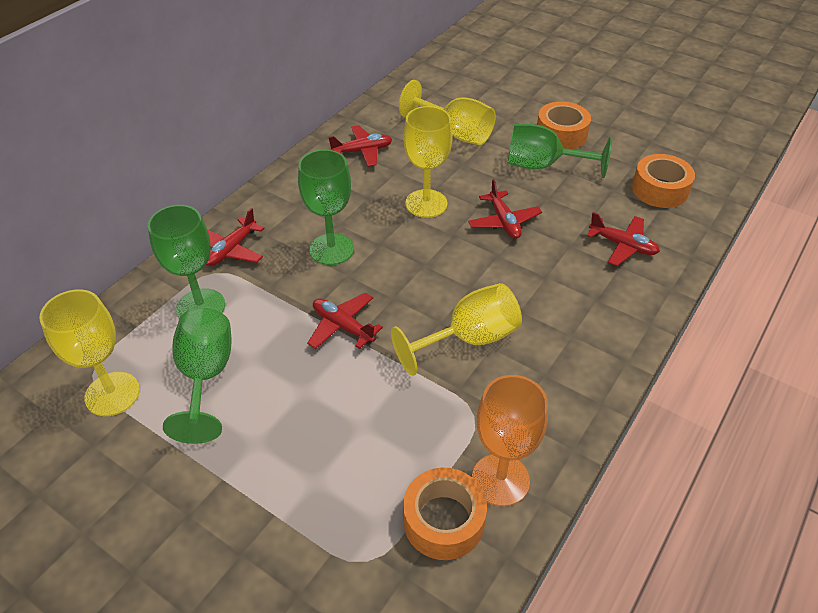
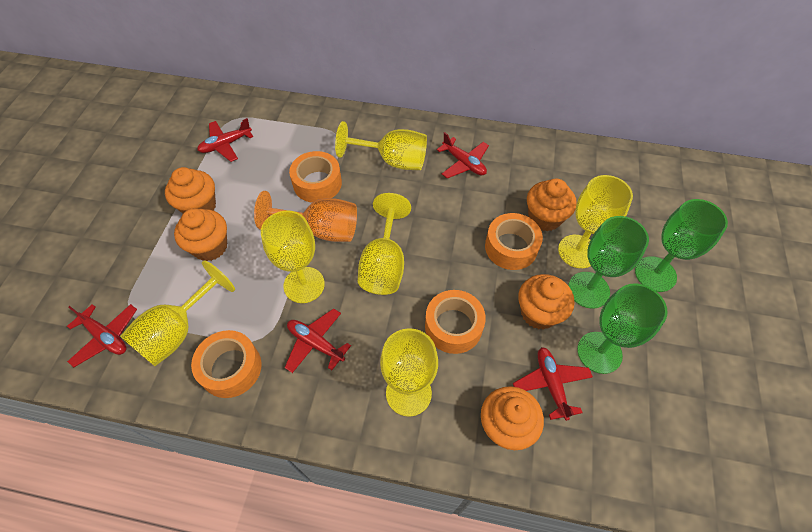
green goblet: 4 -> 3
orange cupcake: 0 -> 5
orange tape: 3 -> 4
yellow goblet: 4 -> 6

